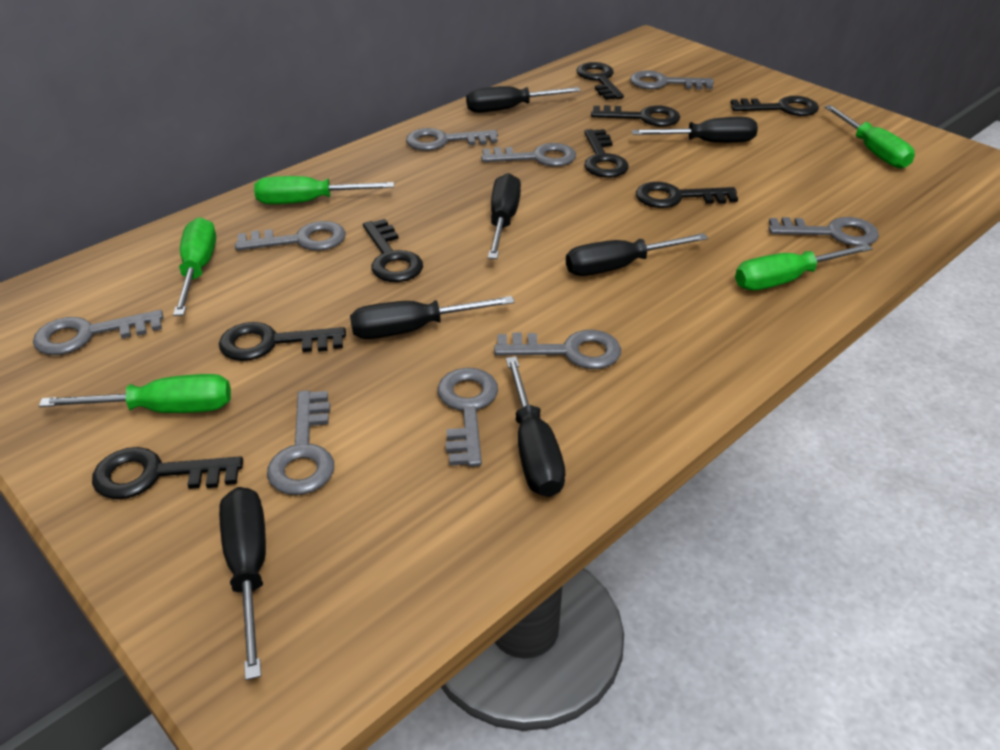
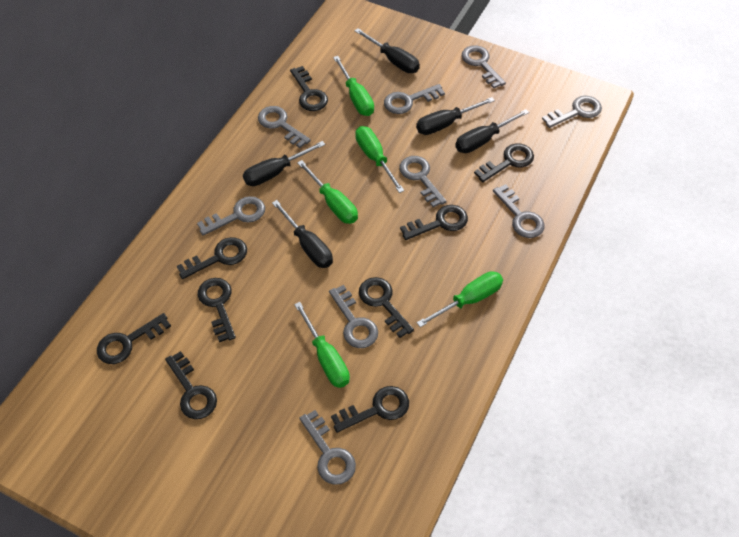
black key: 8 -> 9
black screwdriver: 7 -> 5

